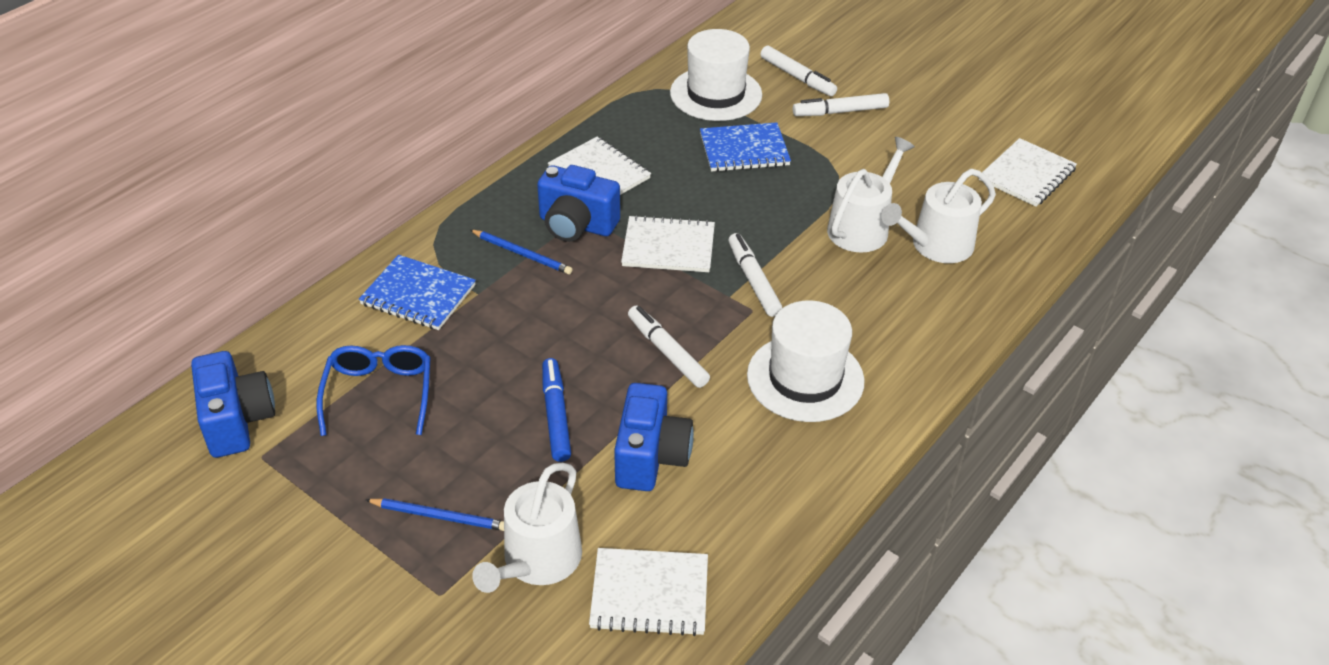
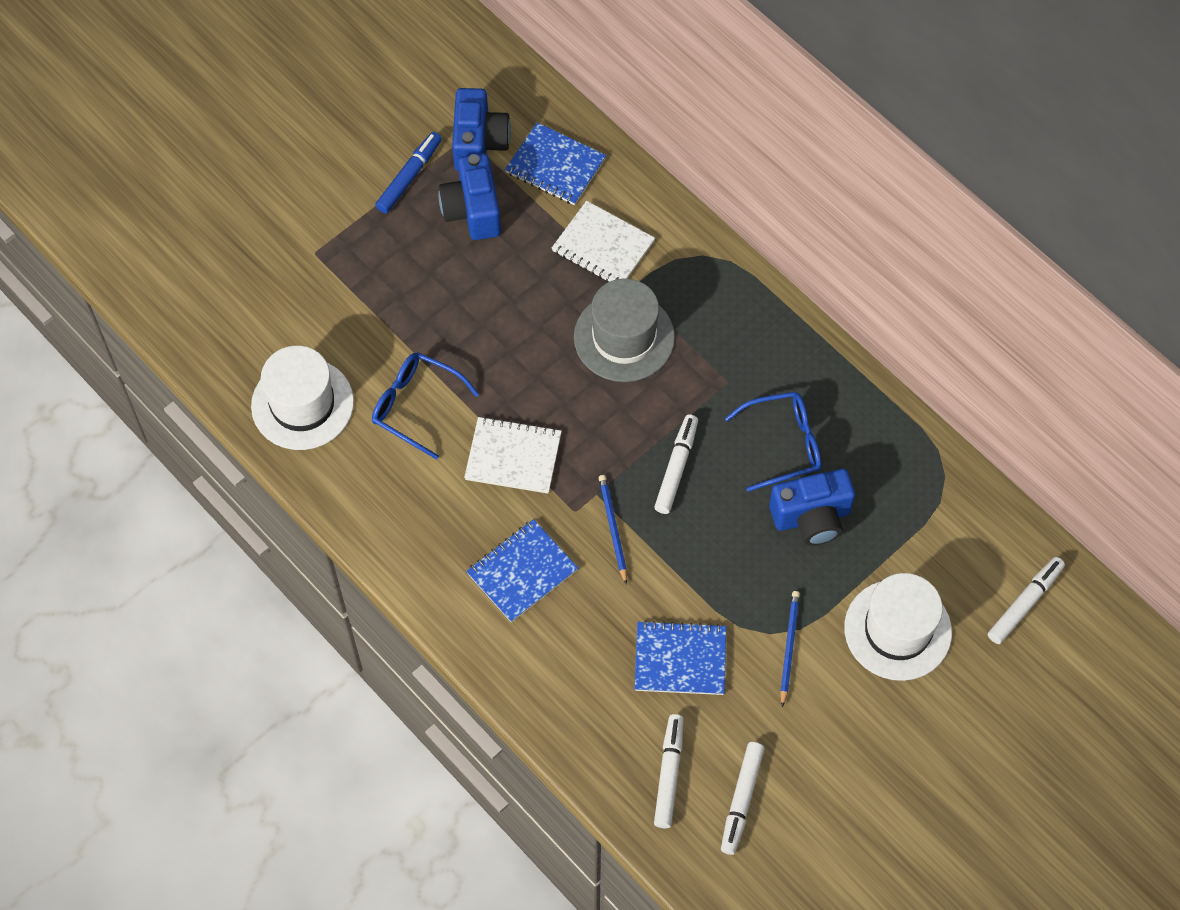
blue glasses: 1 -> 2
blue notebook: 2 -> 3
grey hat: 0 -> 1
white notebook: 4 -> 2
white watering can: 3 -> 0

